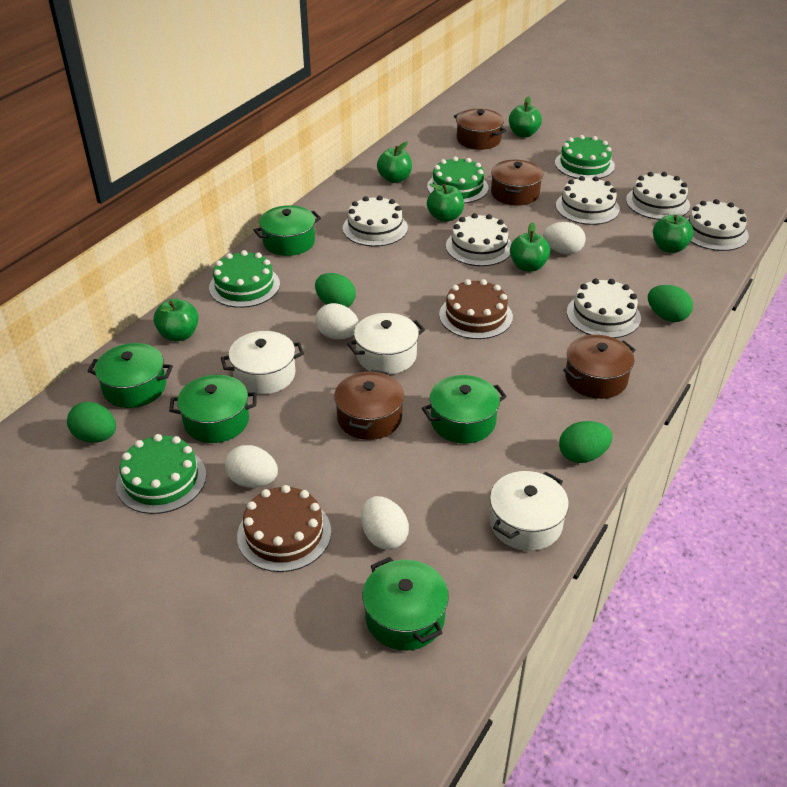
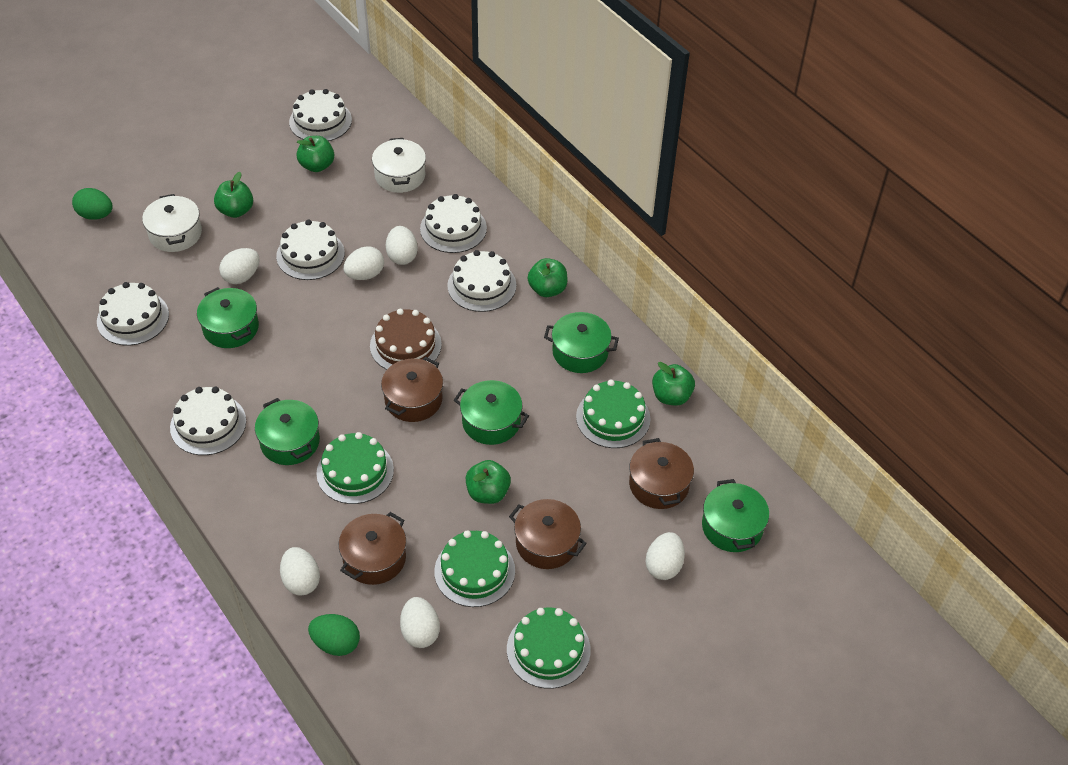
brown cake: 2 -> 1
green apple: 6 -> 5
green egg: 4 -> 2
white egg: 4 -> 6
white pot: 3 -> 2

